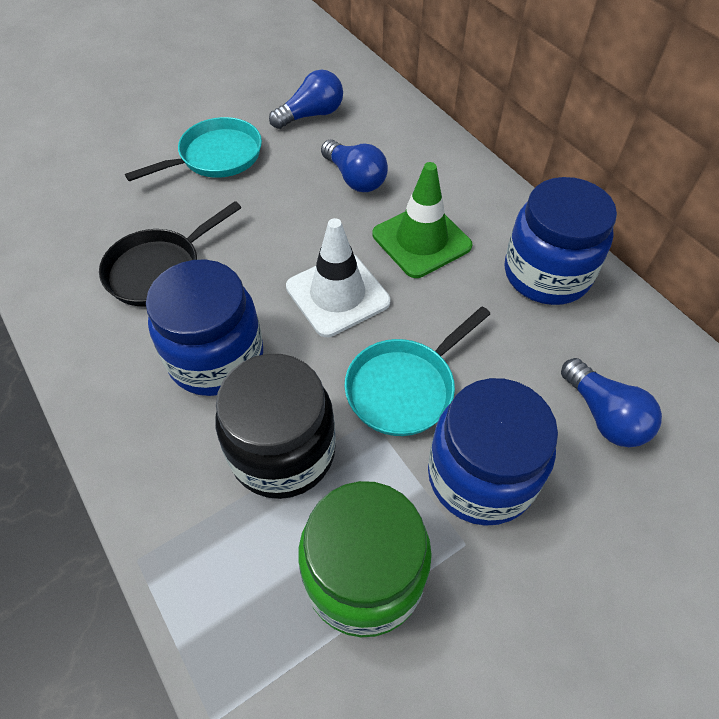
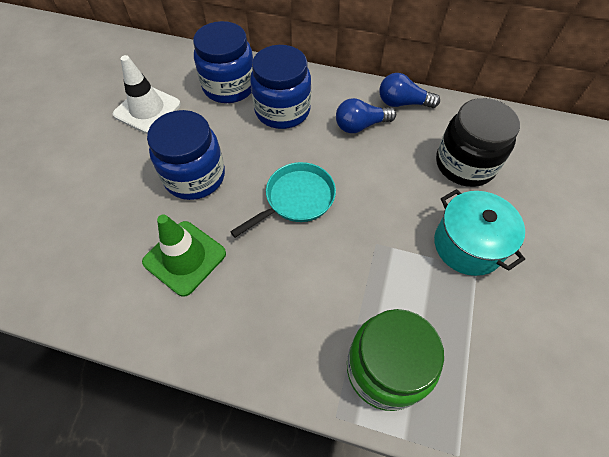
black pan: 1 -> 0
blue light bulb: 3 -> 2
turquoise pan: 2 -> 1
turquoise pot: 0 -> 1

